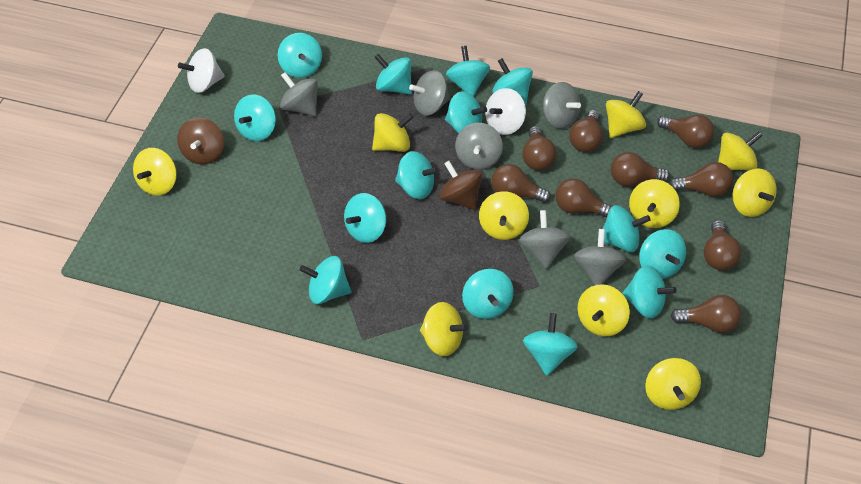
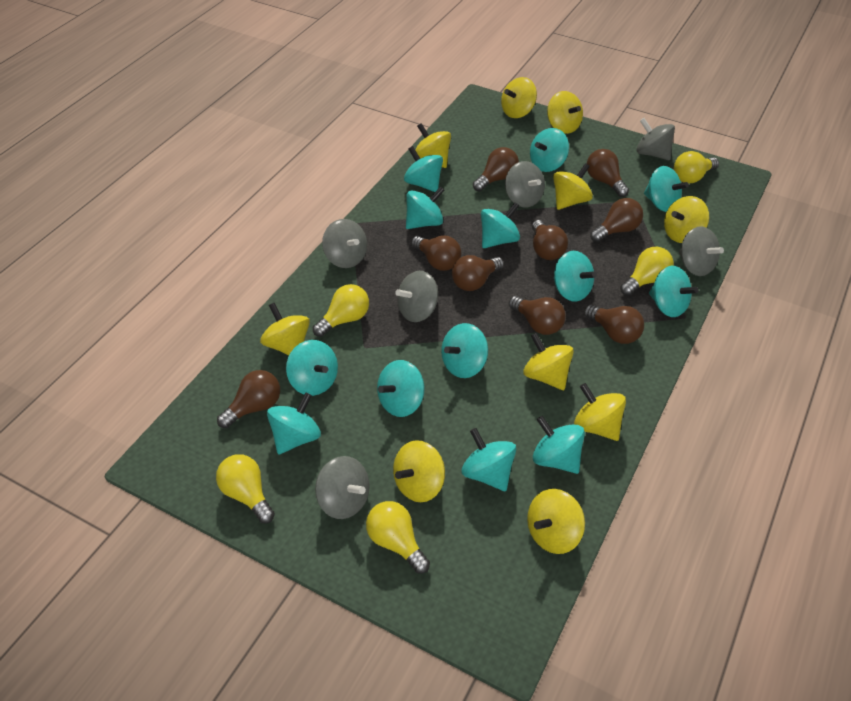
brown spinning top: 2 -> 0
turquoise spinning top: 14 -> 13
white spinning top: 2 -> 0
yellow light bulb: 0 -> 5

